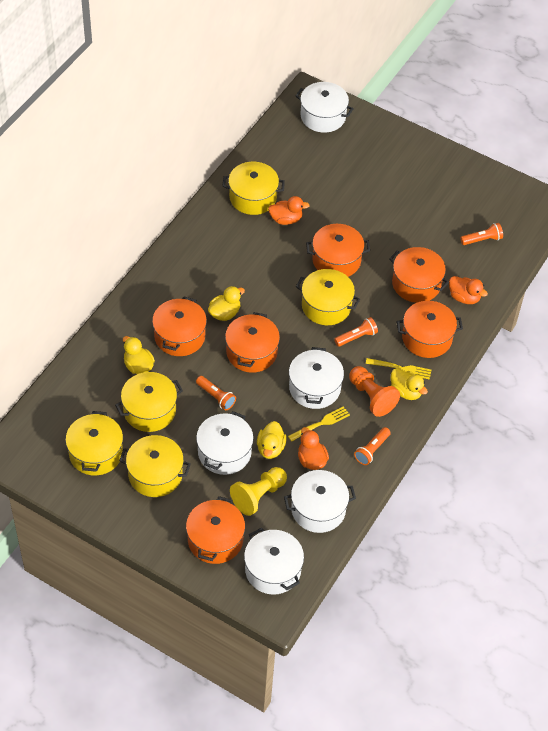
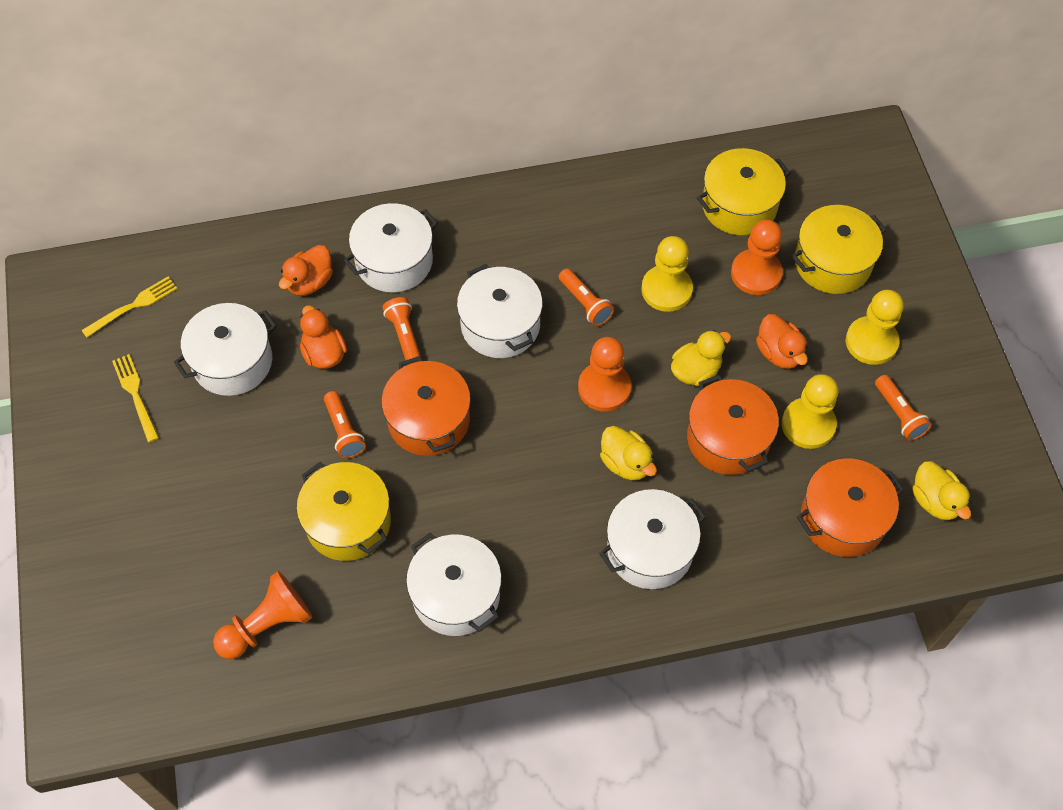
orange pawn: 1 -> 3
orange pot: 6 -> 3
yellow duck: 4 -> 3
yellow pawn: 1 -> 3
yellow pot: 5 -> 3

